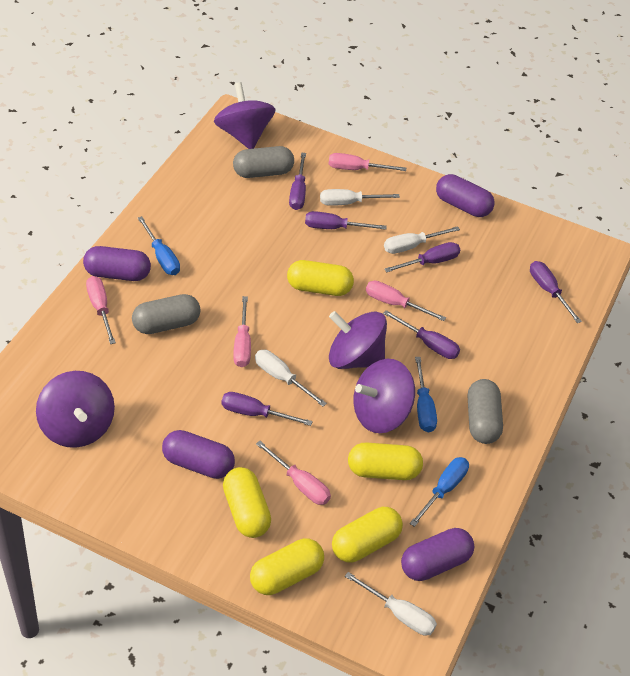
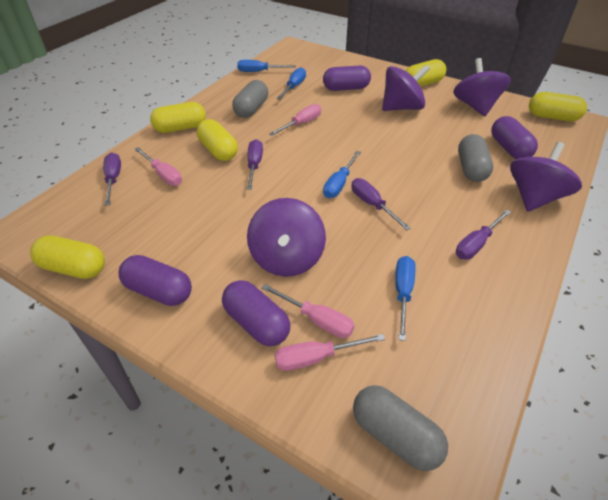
blue screwdriver: 3 -> 4
pink screwdriver: 5 -> 4
purple screwdriver: 6 -> 4
white screwdriver: 4 -> 0

